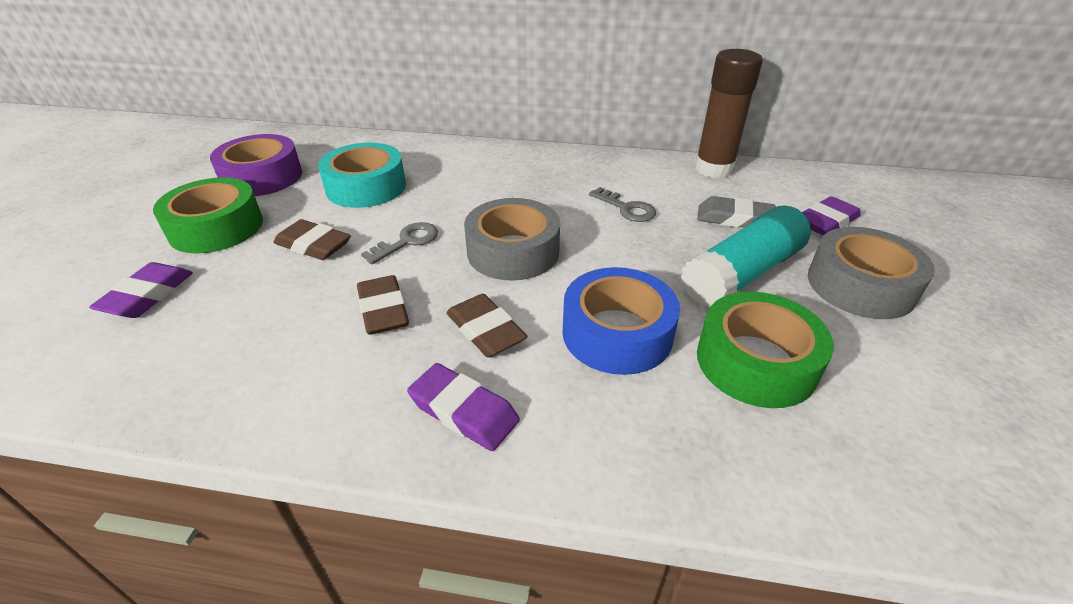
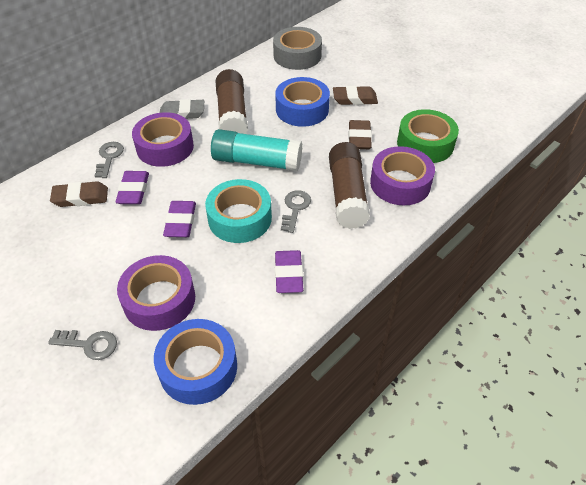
blue tape: 1 -> 2
brown glue stick: 1 -> 2
green tape: 2 -> 1
grey key: 2 -> 3
grey tape: 2 -> 1
purple tape: 1 -> 3

